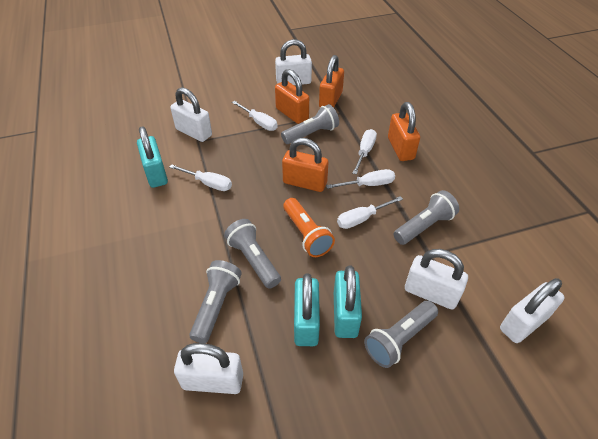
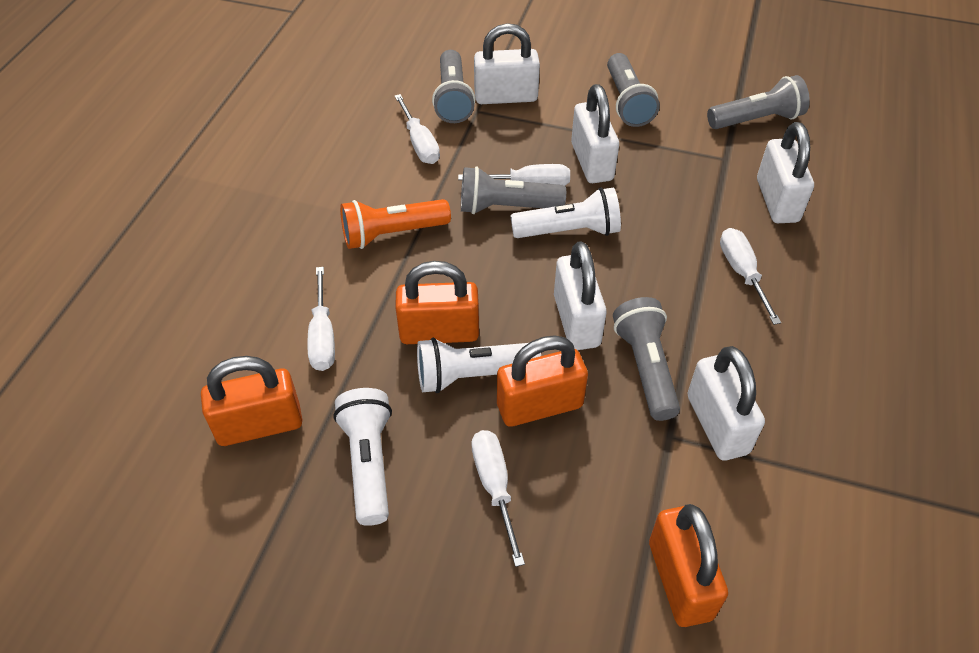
turquoise padlock: 3 -> 0
white flashlight: 0 -> 3

